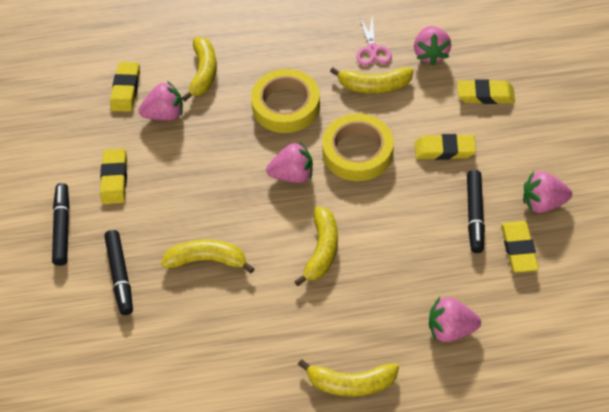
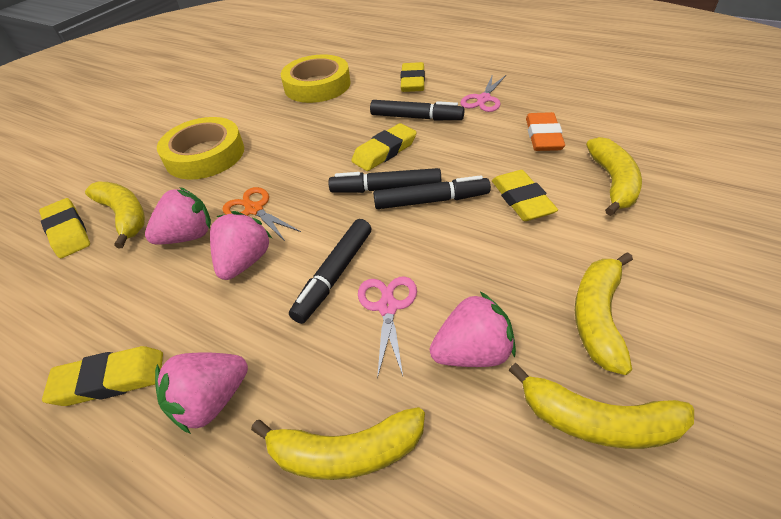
black marker: 3 -> 4
orange eraser: 0 -> 1
orange scissors: 0 -> 1
pink scissors: 1 -> 2
pink strawberry: 5 -> 4

